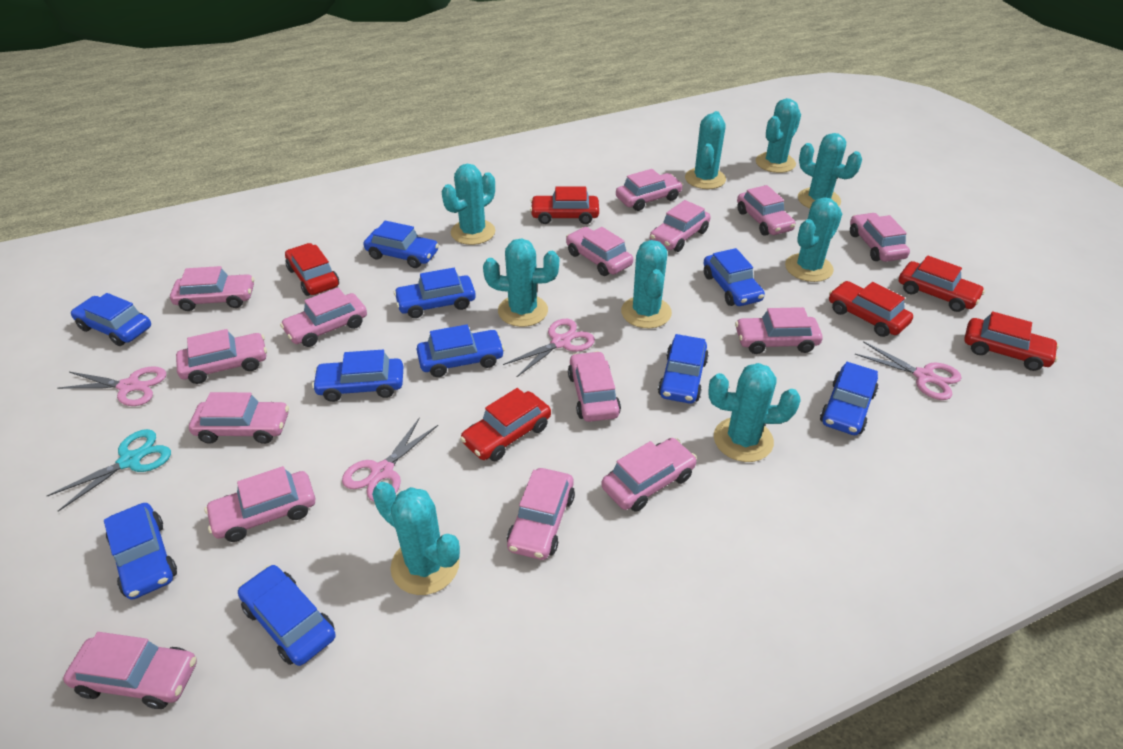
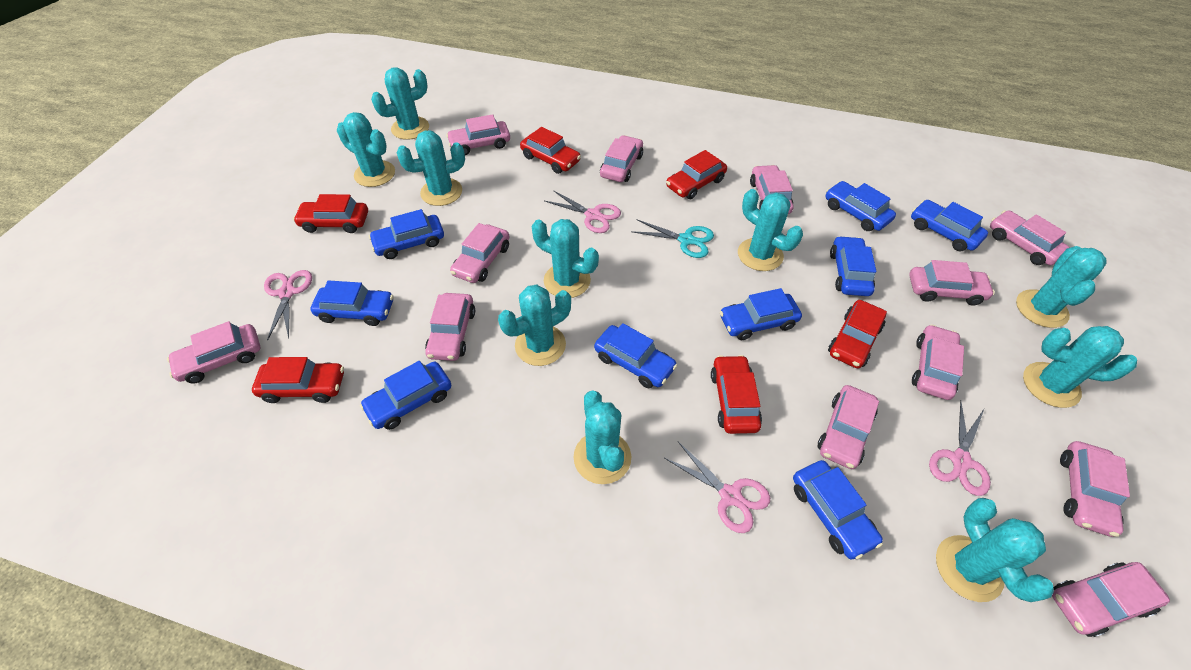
blue car: 10 -> 9
pink car: 15 -> 12
turquoise cactus: 9 -> 10

